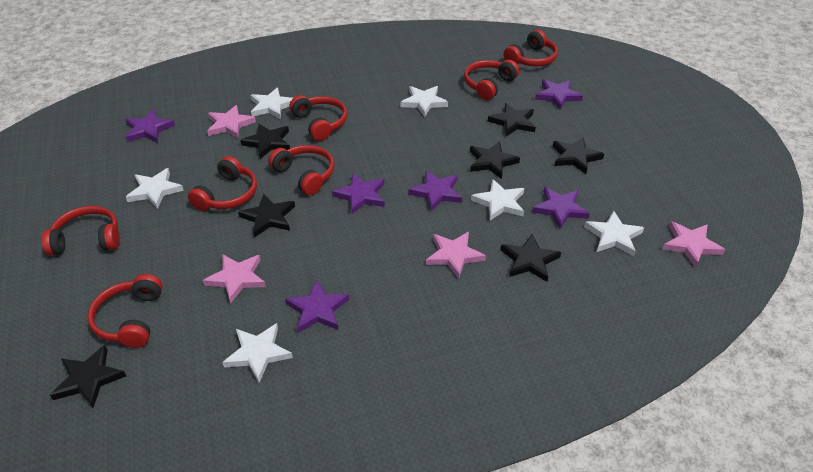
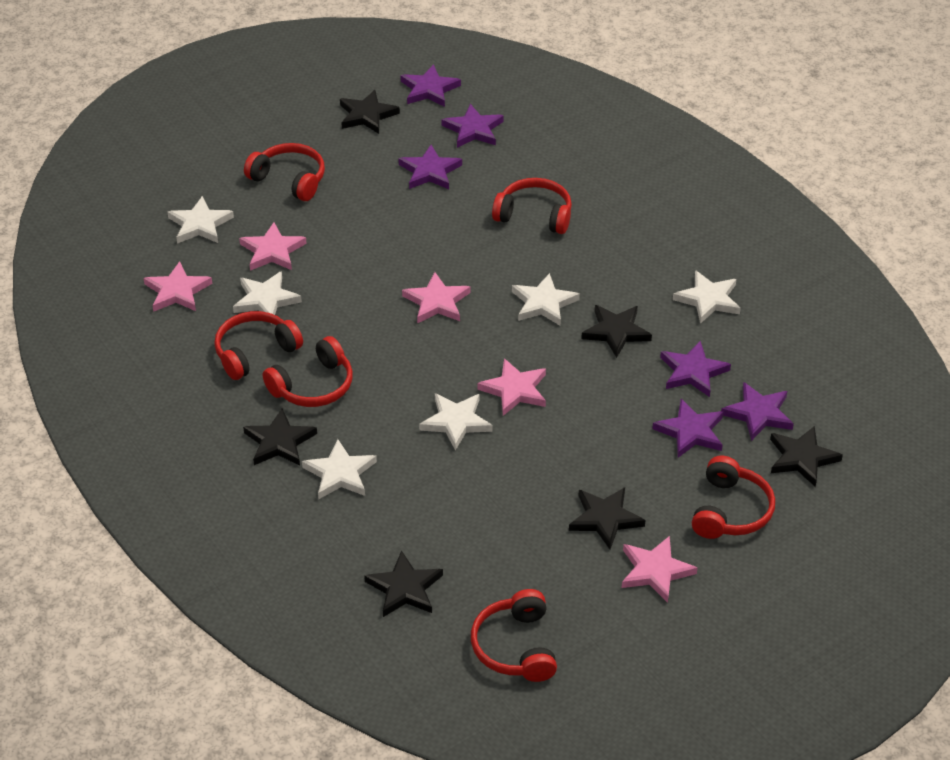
black star: 7 -> 6
pink star: 4 -> 5
red headphones: 7 -> 6

